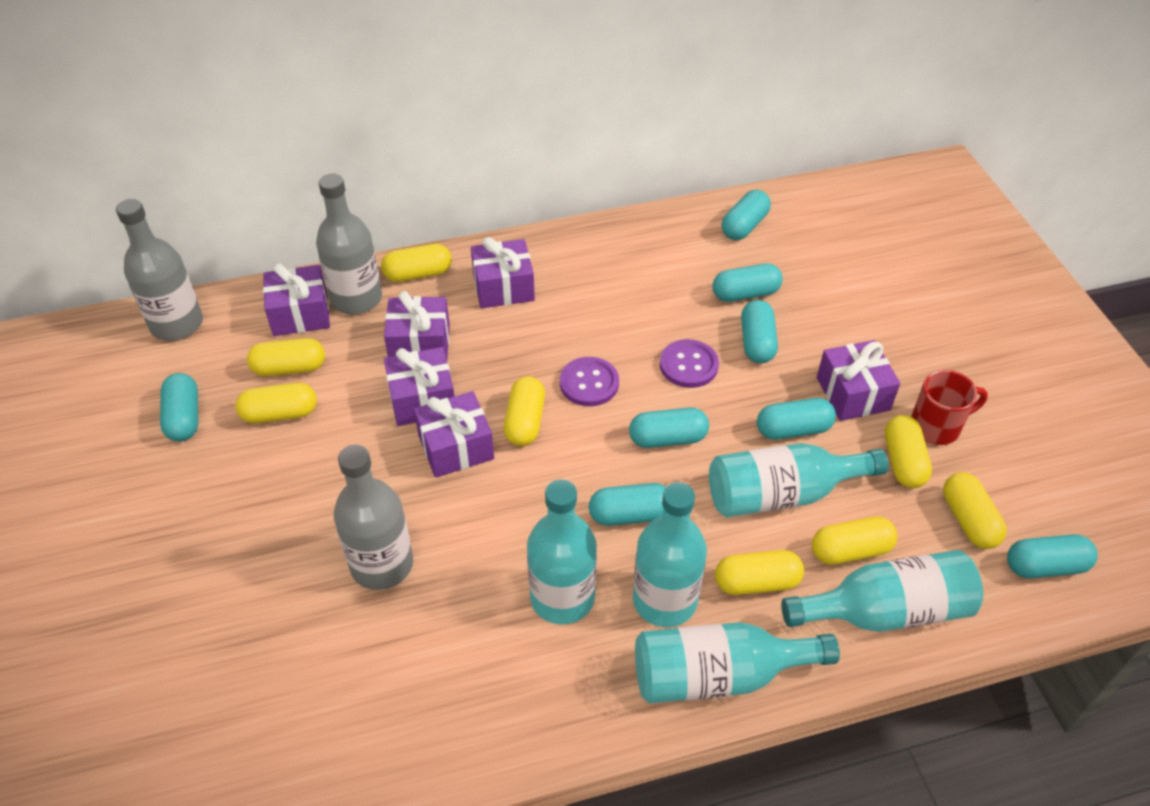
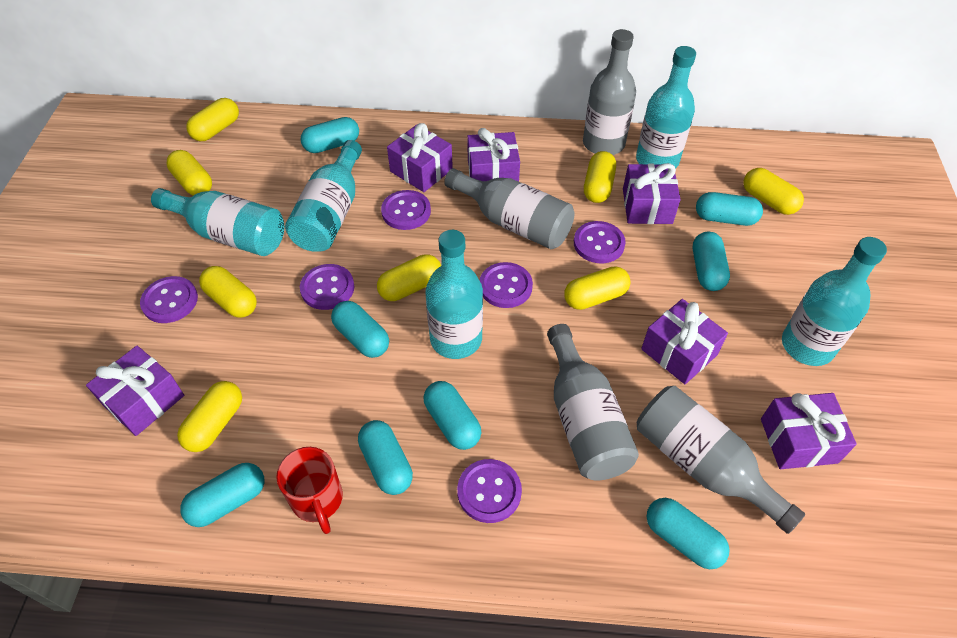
grey bottle: 3 -> 4
purple button: 2 -> 6

